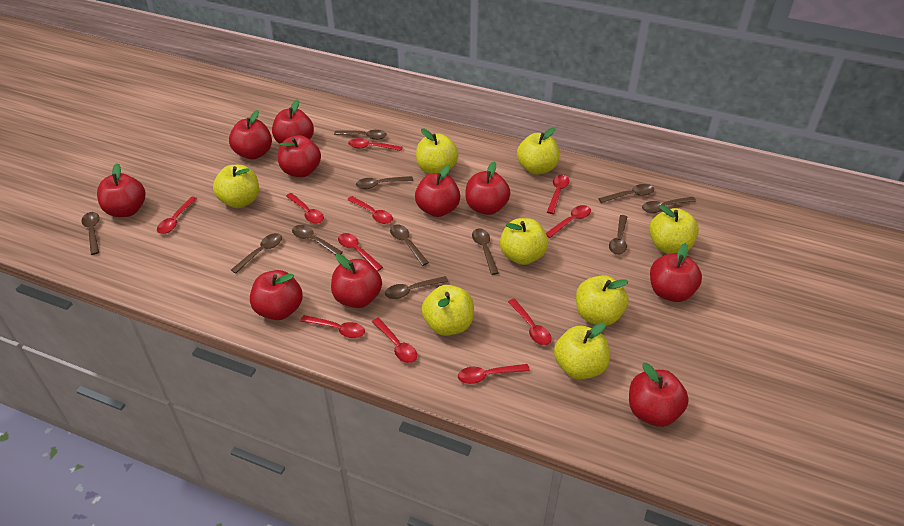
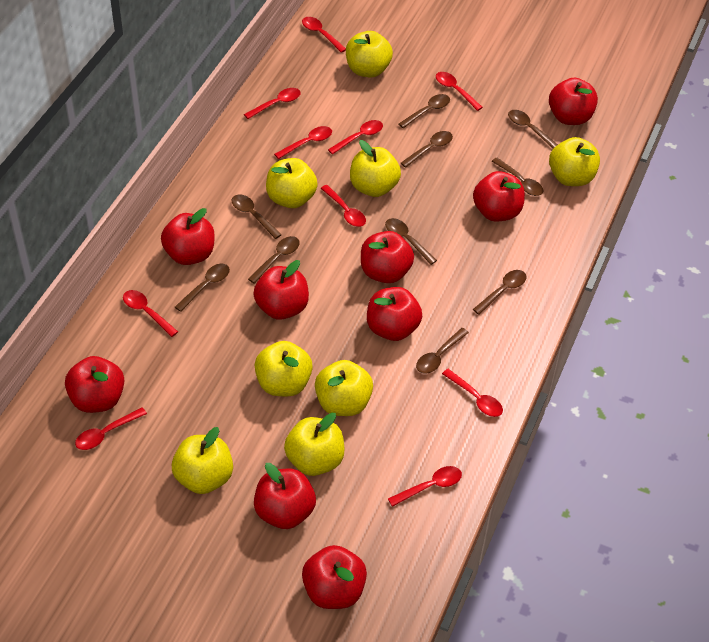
brown spoon: 11 -> 10
red apple: 10 -> 9
red spoon: 11 -> 10

